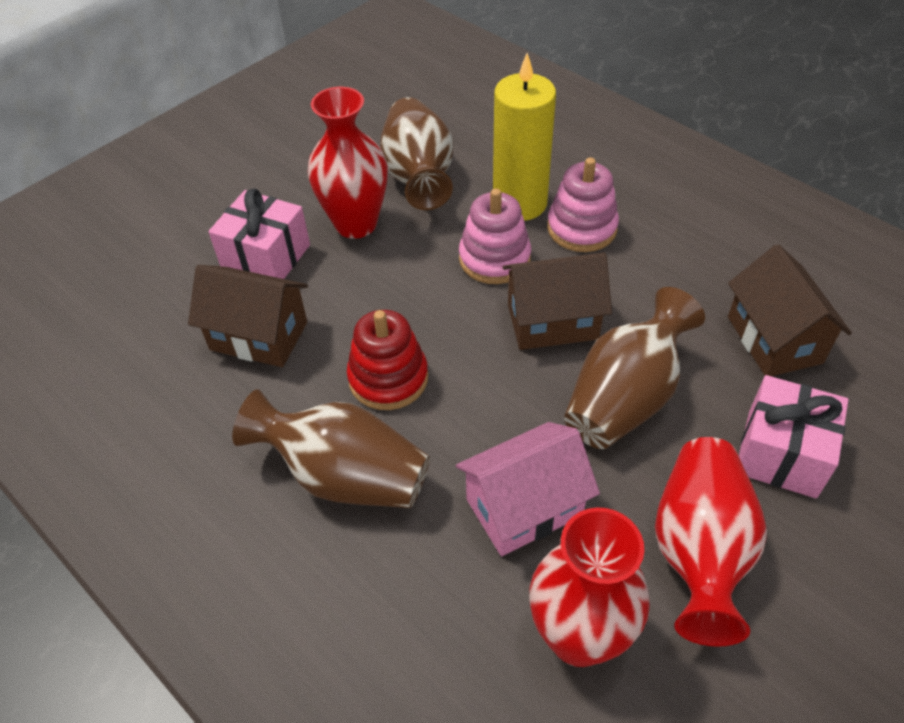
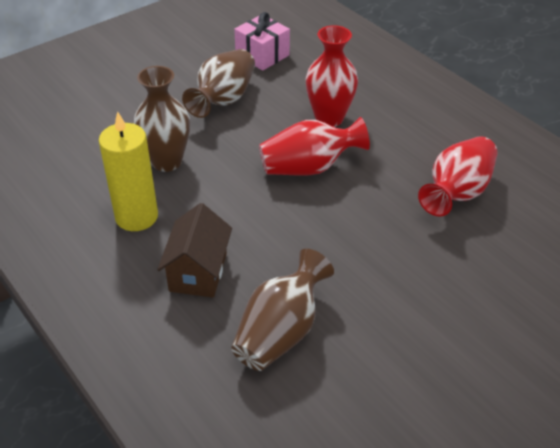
brown house: 3 -> 1
pink gift: 2 -> 1
pink house: 1 -> 0
pink stacking toy: 2 -> 0
red stacking toy: 1 -> 0

